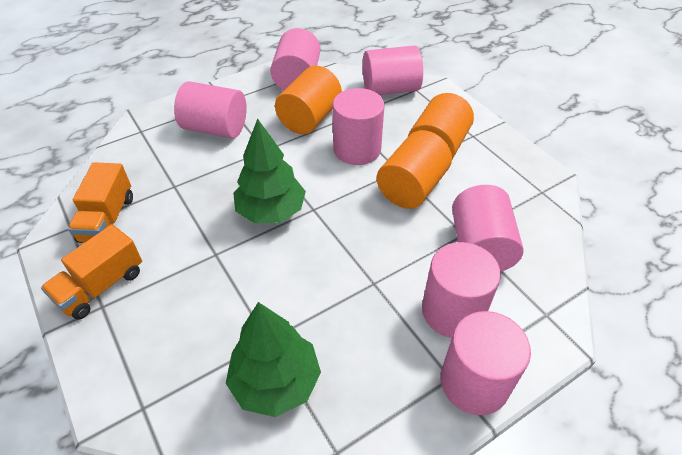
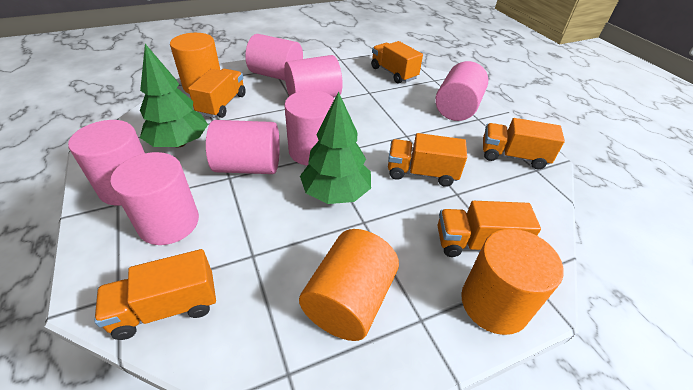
orange truck: 2 -> 6

